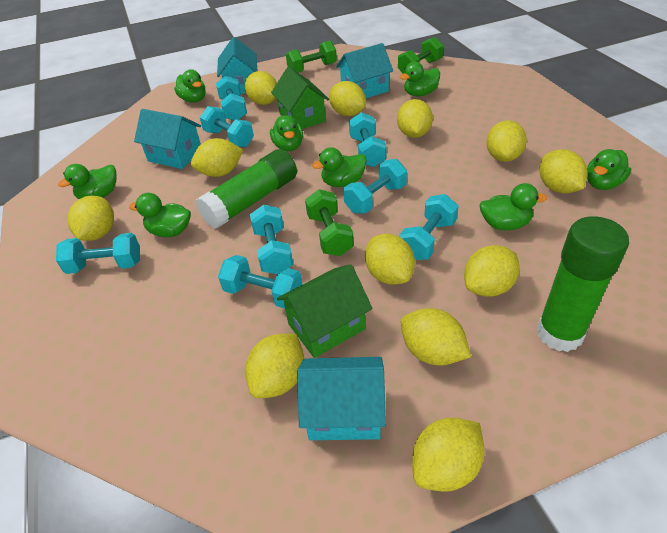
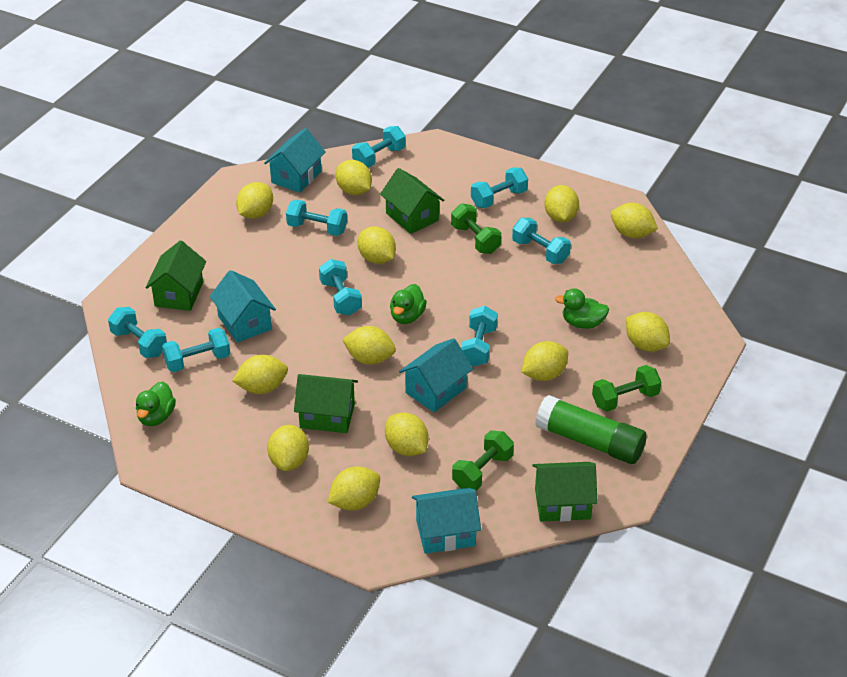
green duck: 8 -> 3
green glue stick: 2 -> 1
green house: 2 -> 4

